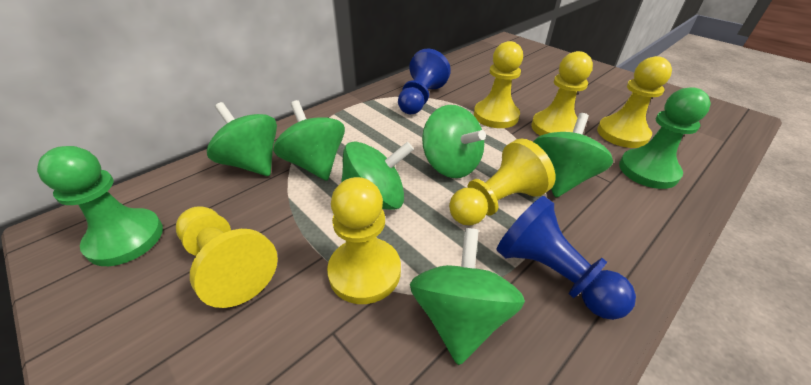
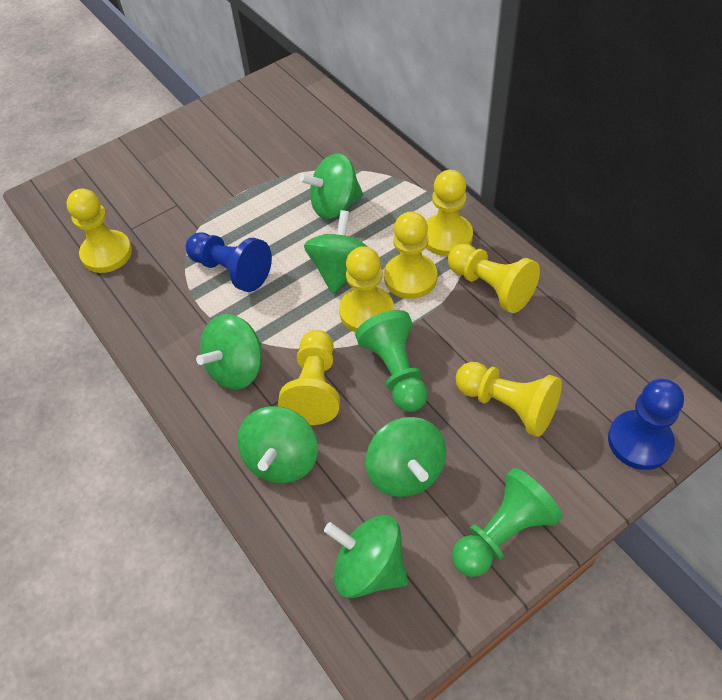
yellow pawn: 6 -> 7

